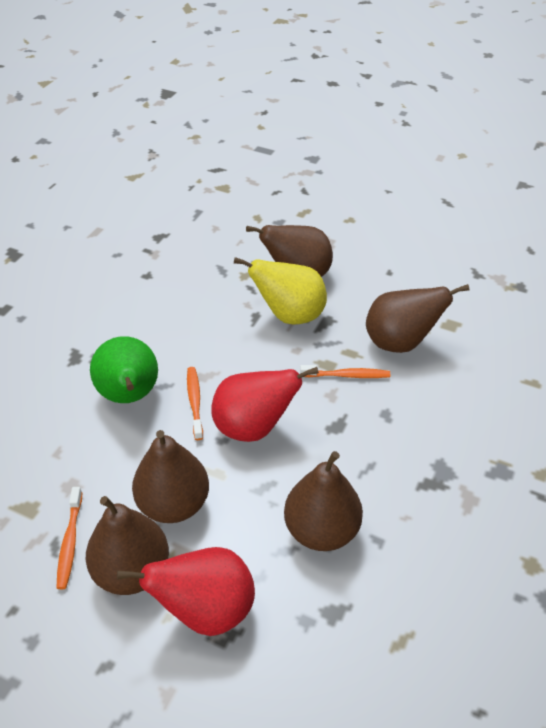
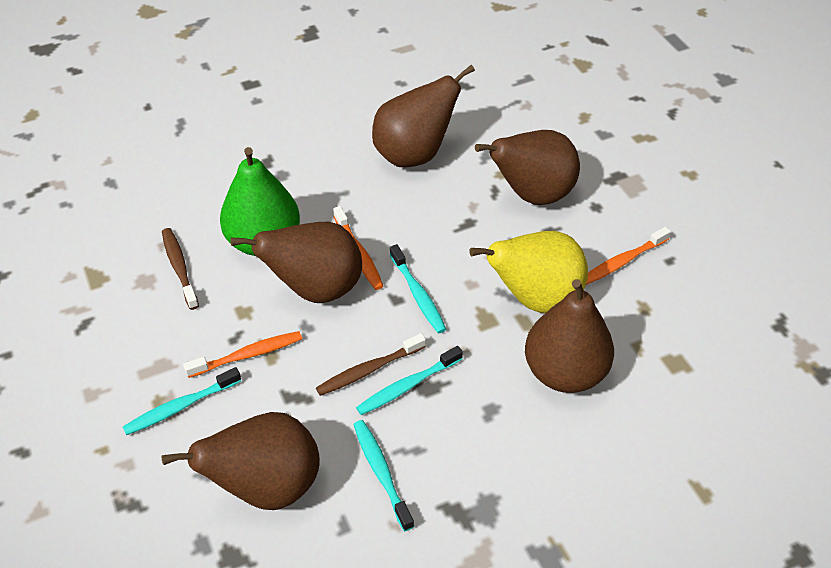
brown toothbrush: 0 -> 2
red pear: 2 -> 0
turquoise toothbrush: 0 -> 4

